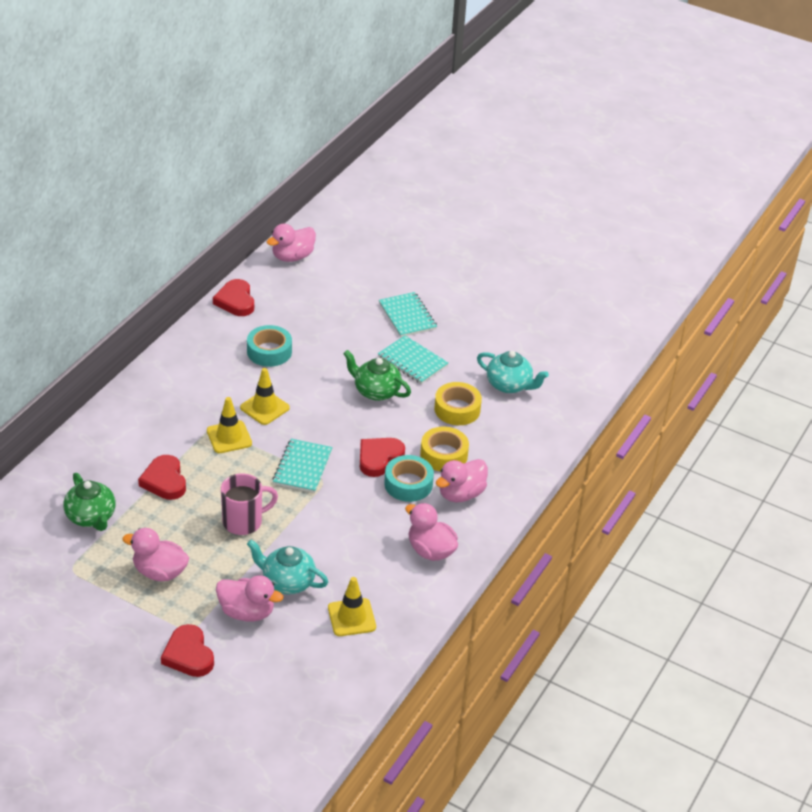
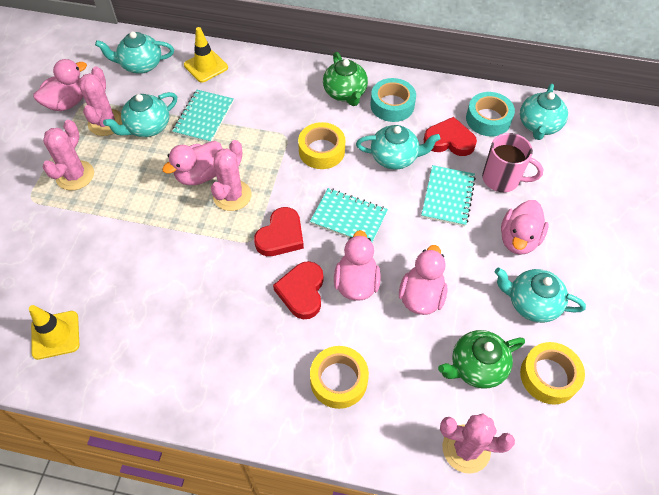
pink cactus: 0 -> 4
red heart: 4 -> 3
turquoise teapot: 2 -> 5
yellow tape: 2 -> 3
yellow traffic cone: 3 -> 2

